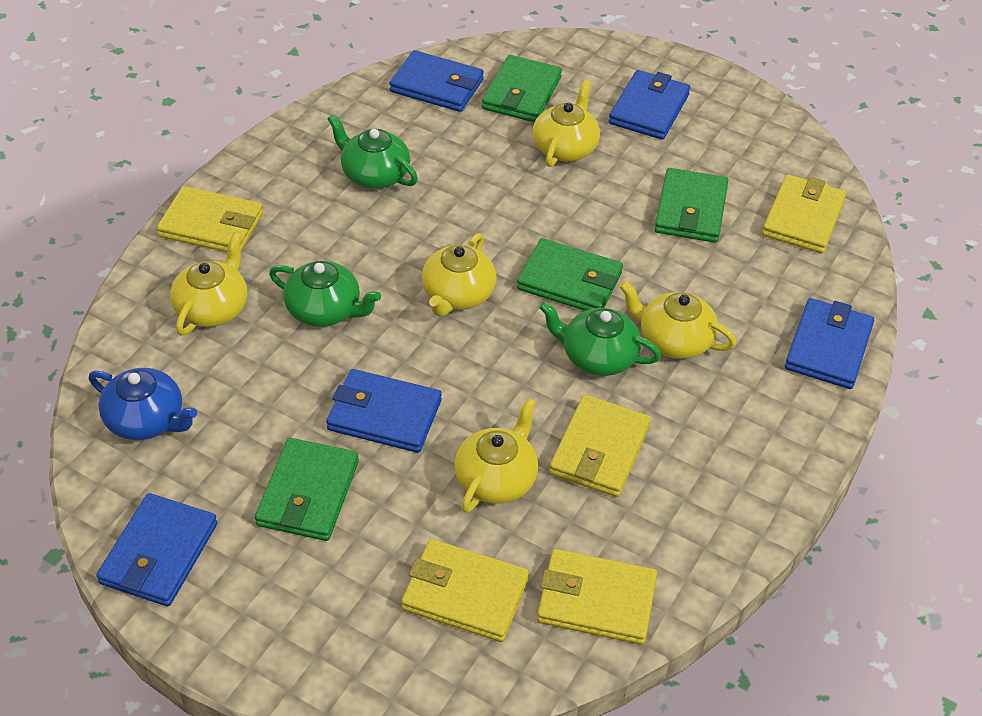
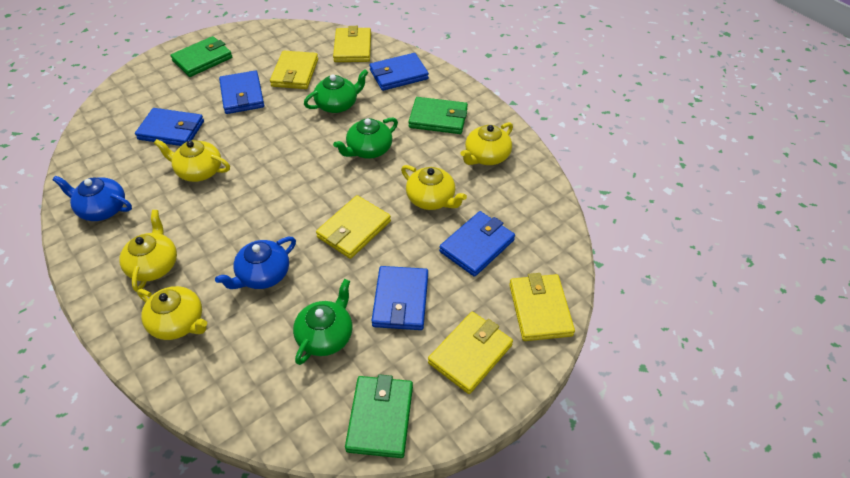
blue teapot: 1 -> 2
green wallet: 4 -> 3

